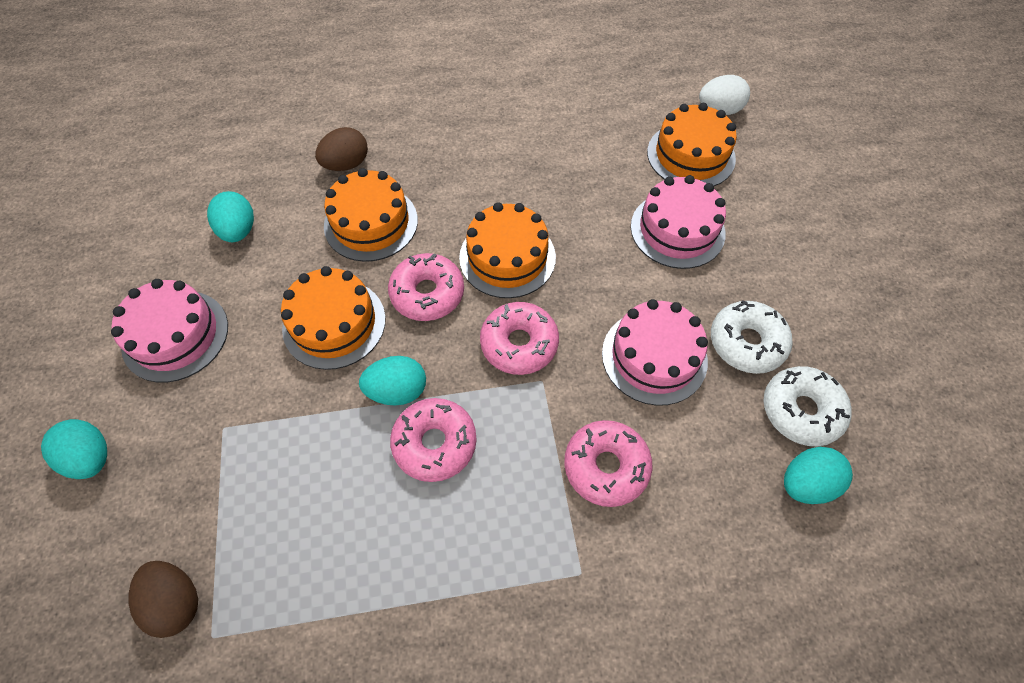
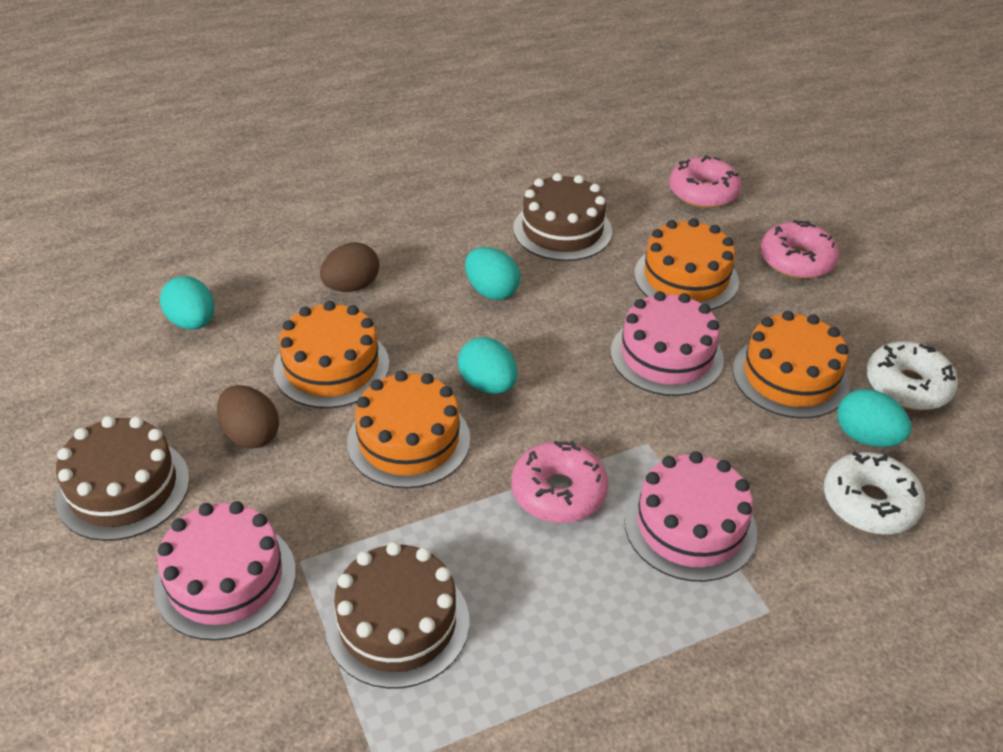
brown cake: 0 -> 3
pink donut: 4 -> 3
white egg: 1 -> 0

